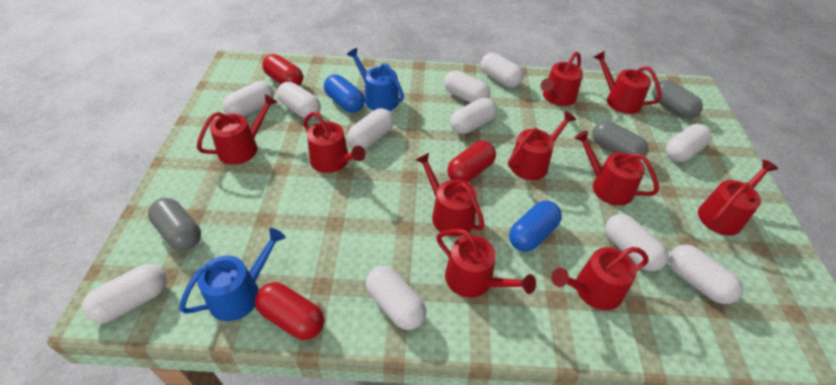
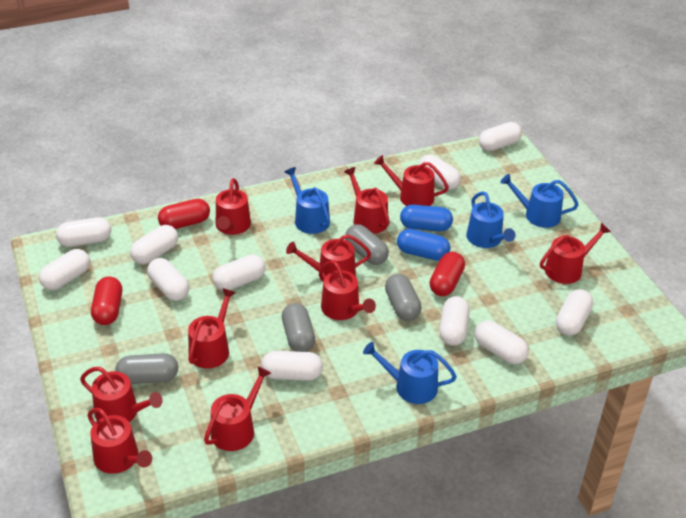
blue watering can: 2 -> 4
grey capsule: 3 -> 4

